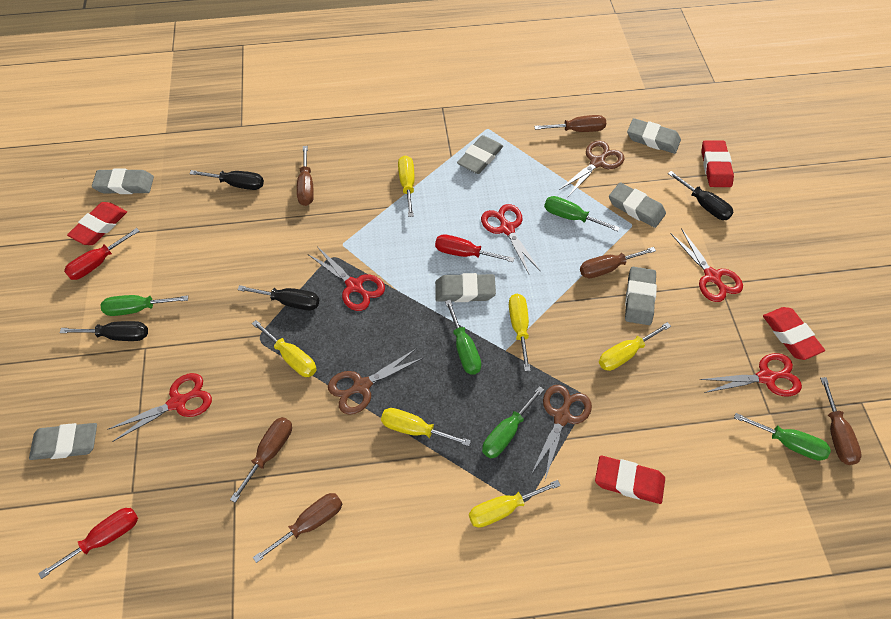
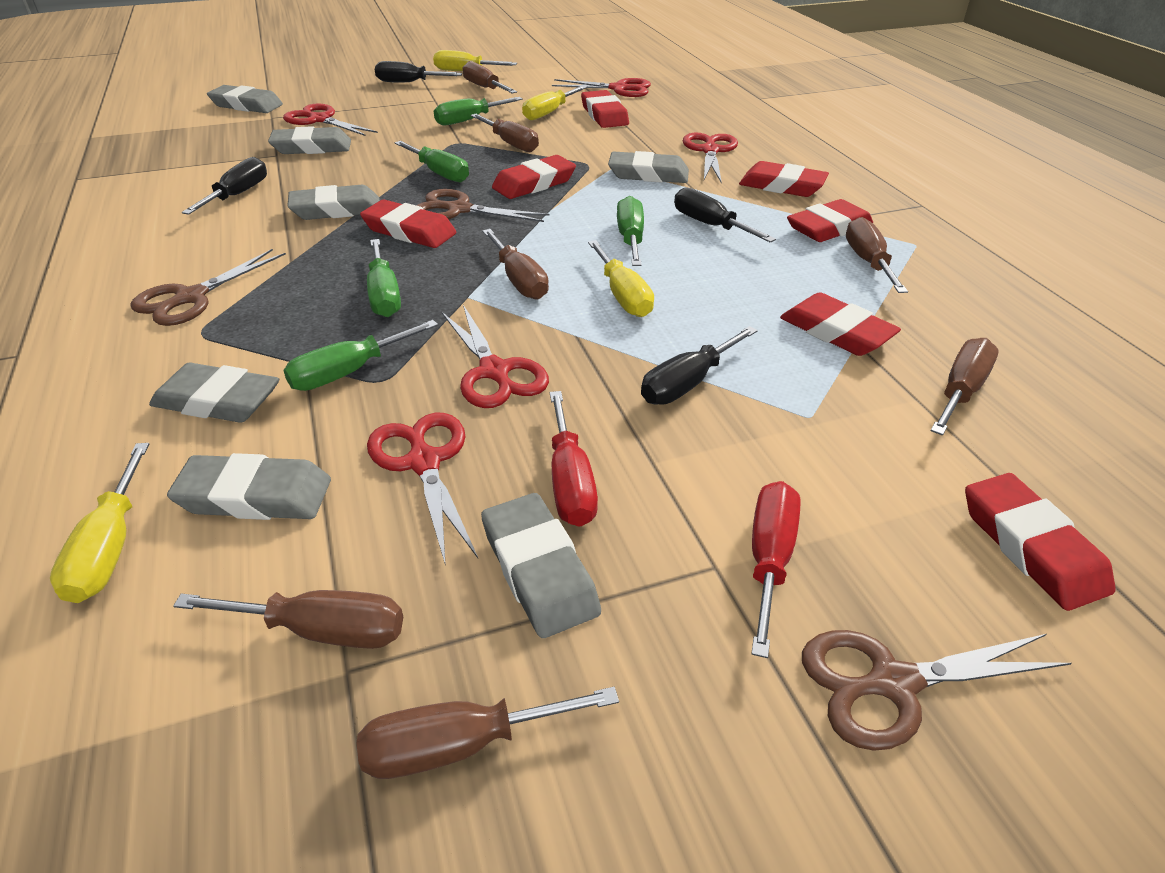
brown screwdriver: 6 -> 7
red eraser: 4 -> 7
red screwdriver: 3 -> 2
yellow screwdriver: 6 -> 4

